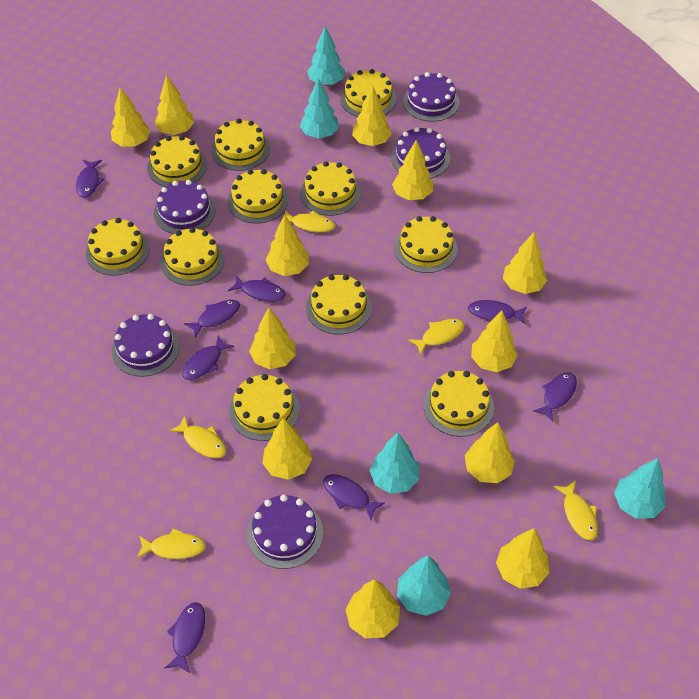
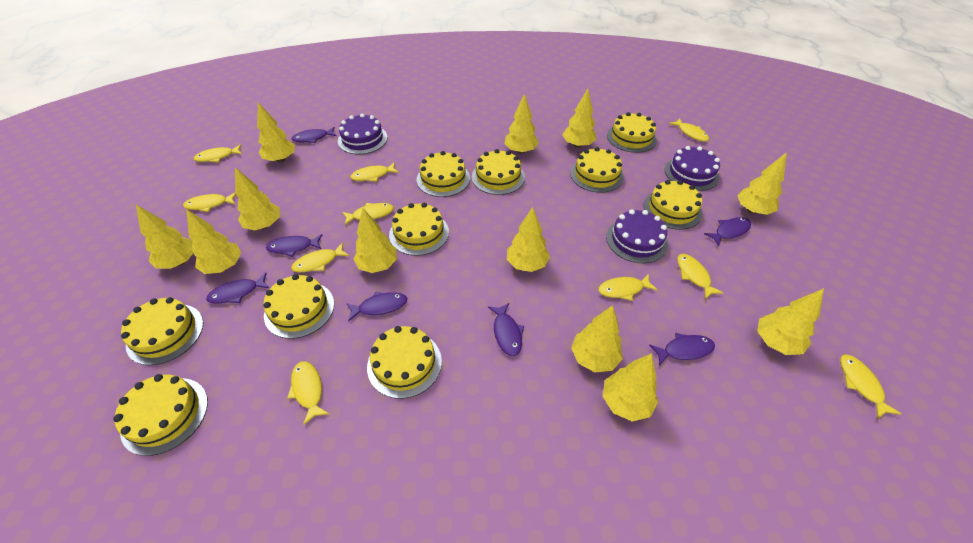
purple cake: 5 -> 3
purple fish: 8 -> 7
turquoise tree: 5 -> 0
yellow cake: 11 -> 10
yellow fish: 5 -> 10

